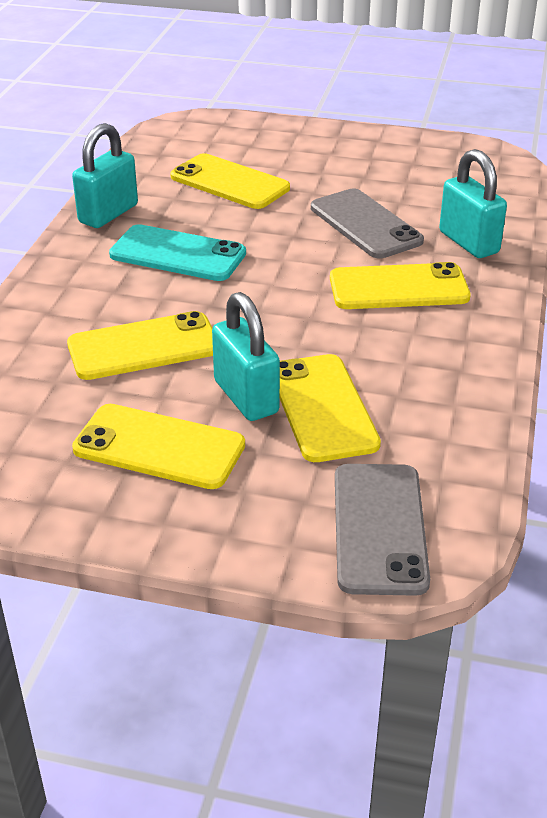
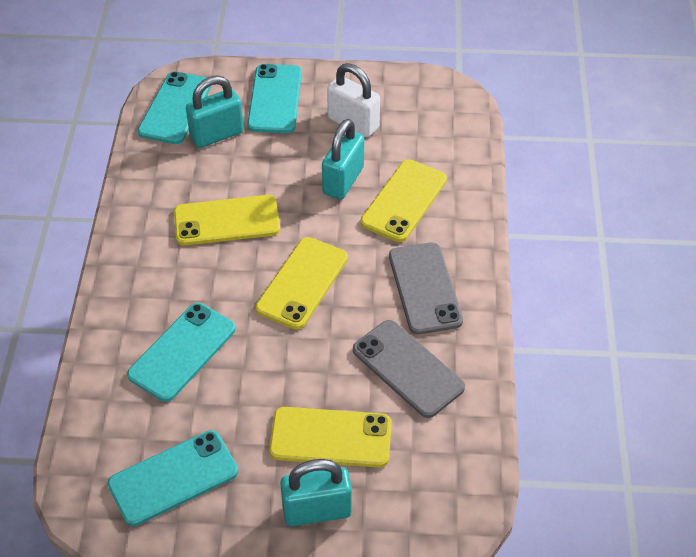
turquoise phone: 1 -> 4
white padlock: 0 -> 1
yellow phone: 5 -> 4

